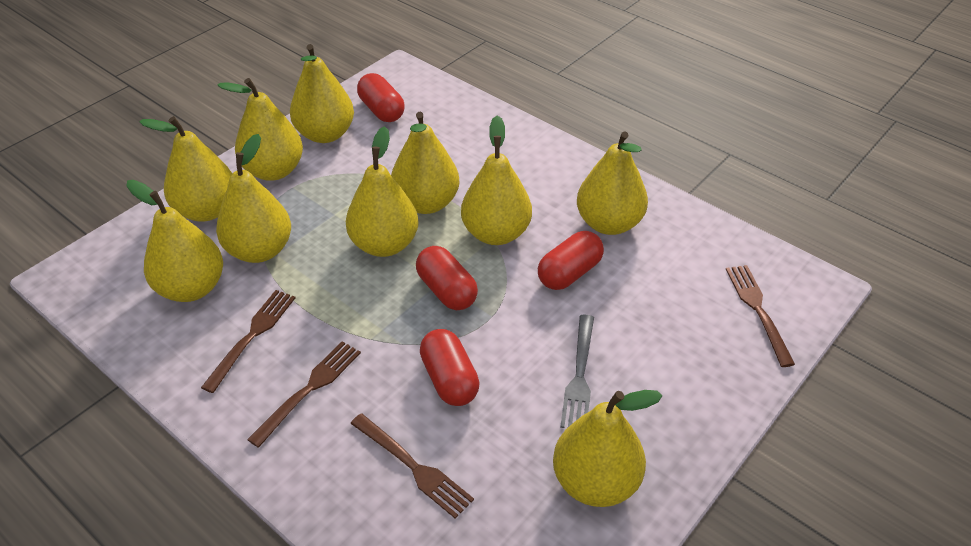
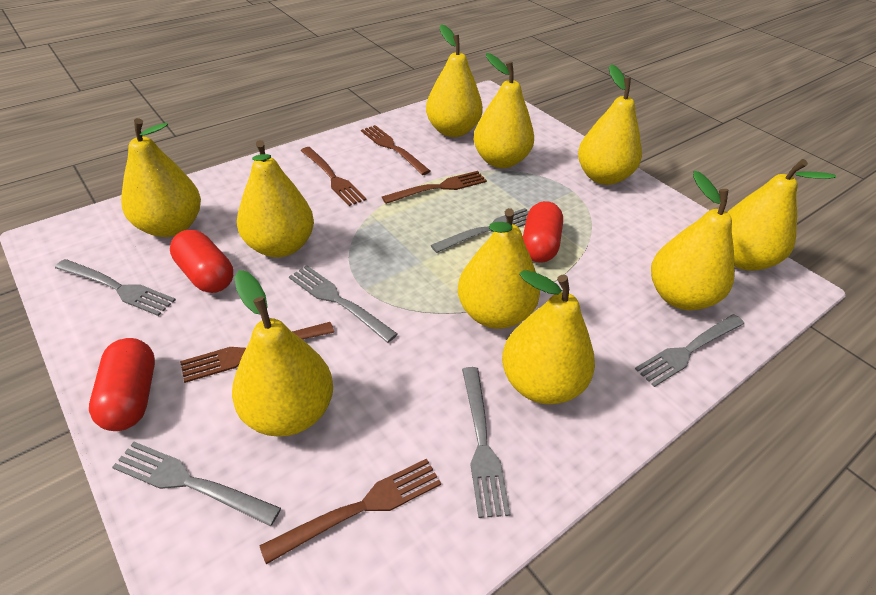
brown fork: 4 -> 5
grey fork: 1 -> 6
red capsule: 4 -> 3

